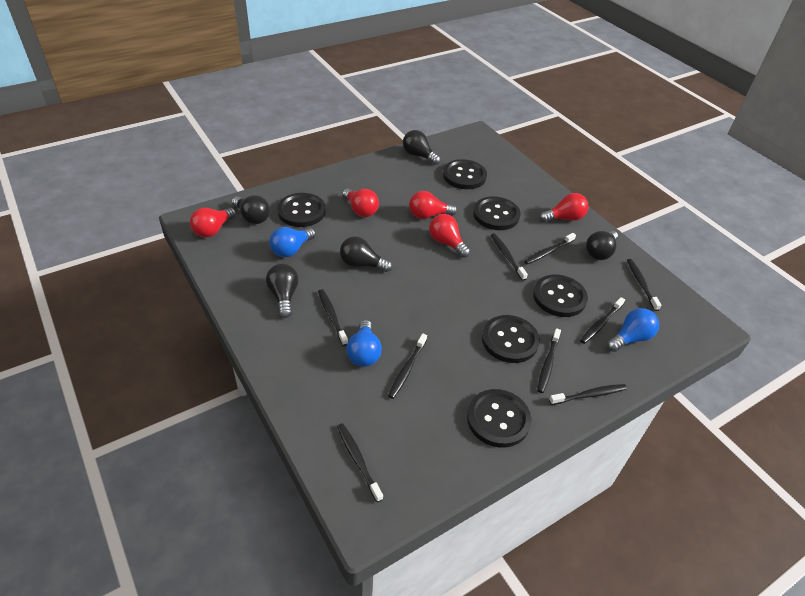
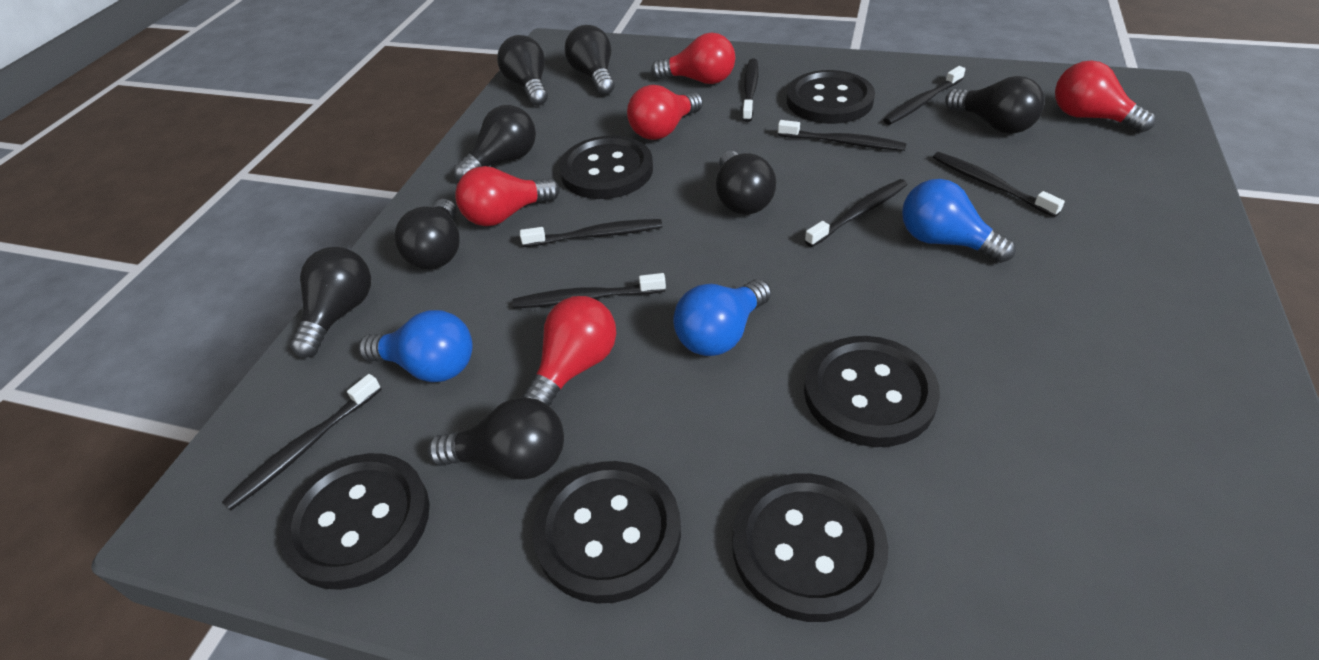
black light bulb: 5 -> 8
black toothbrush: 9 -> 8

